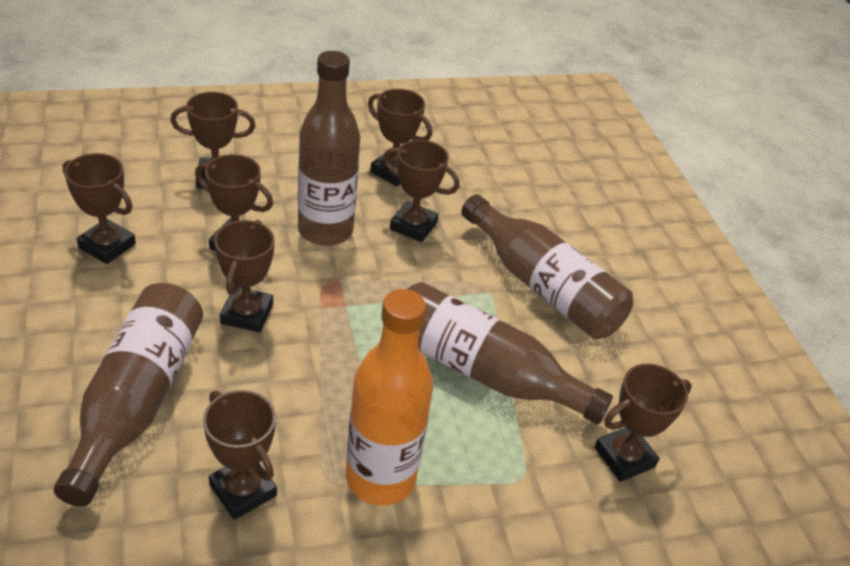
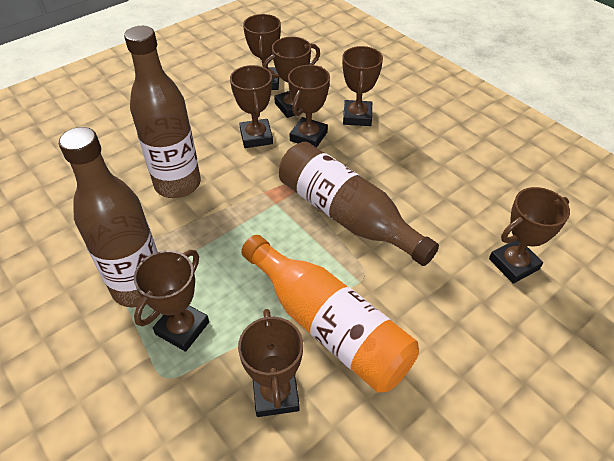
brown bottle: 4 -> 3

